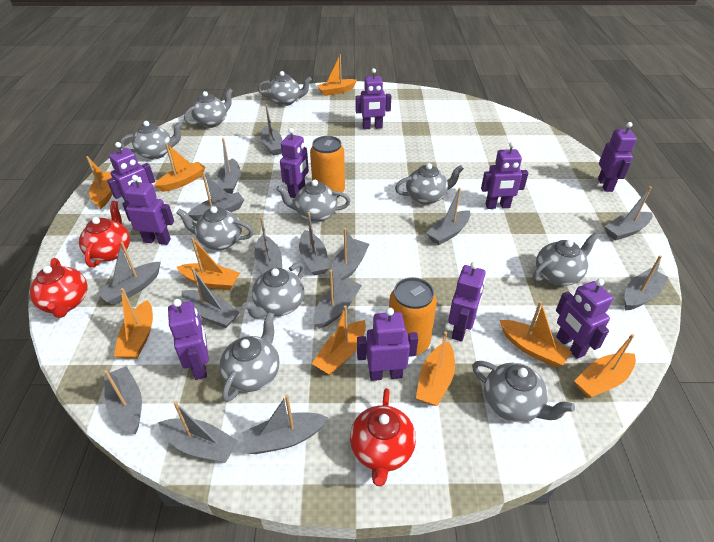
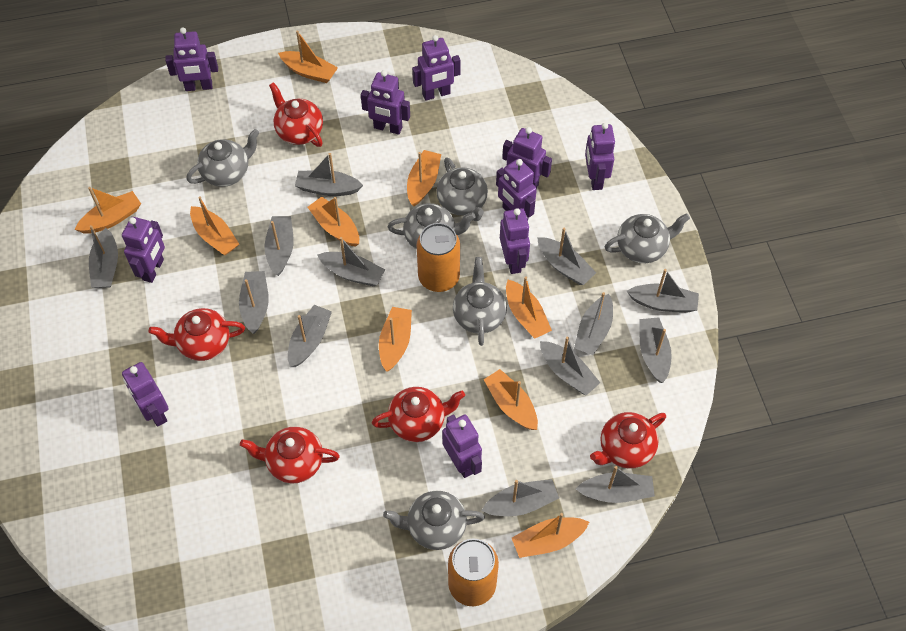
grey boat: 15 -> 13
grey teapot: 10 -> 6
red teapot: 3 -> 5

